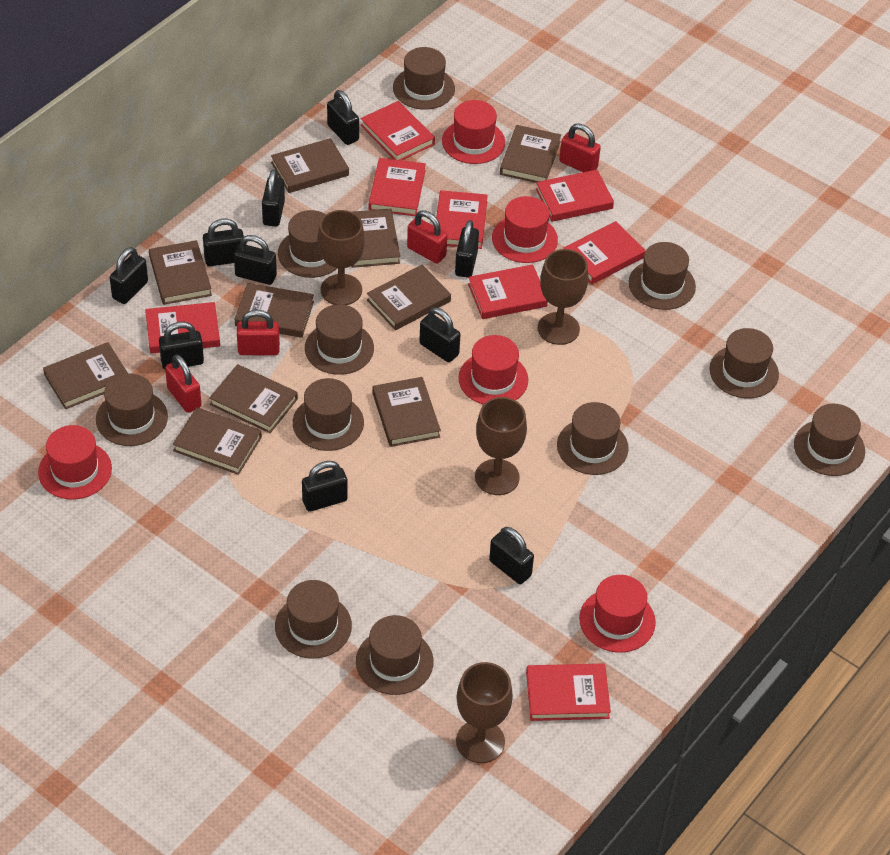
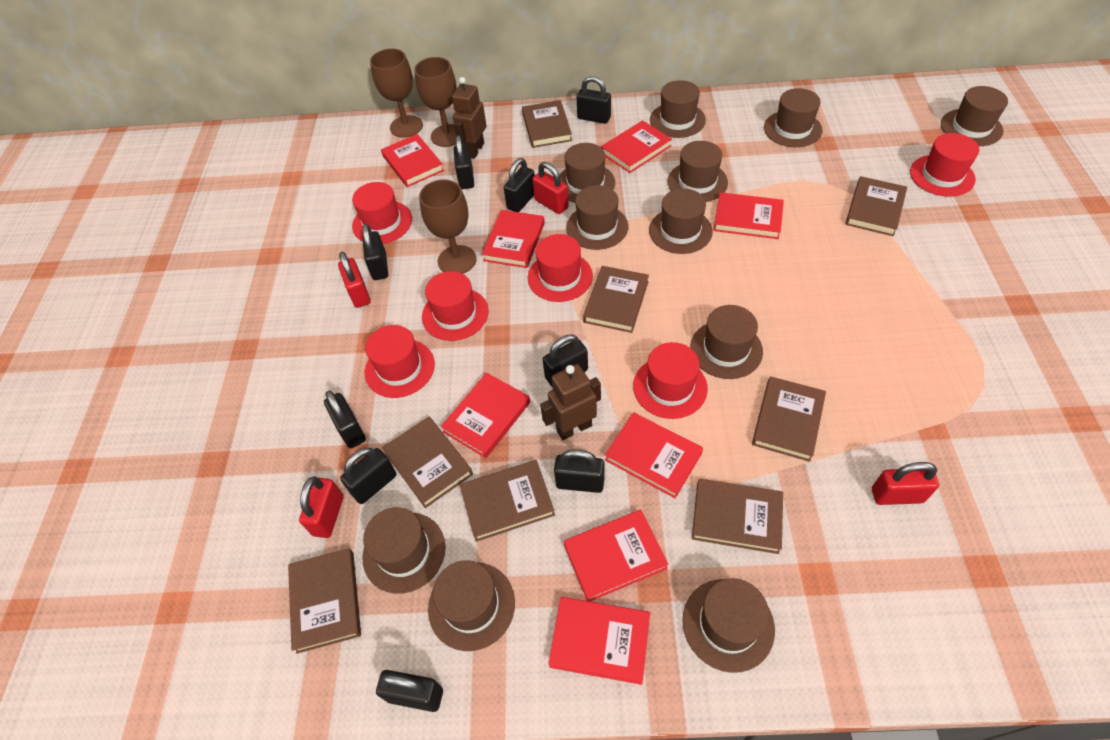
black padlock: 10 -> 9
brown book: 10 -> 8
brown goblet: 4 -> 3
brown robot: 0 -> 2
red hat: 5 -> 6

